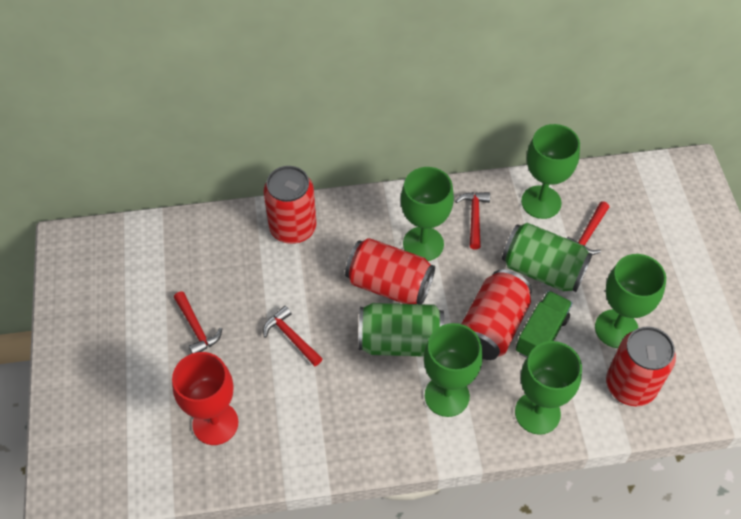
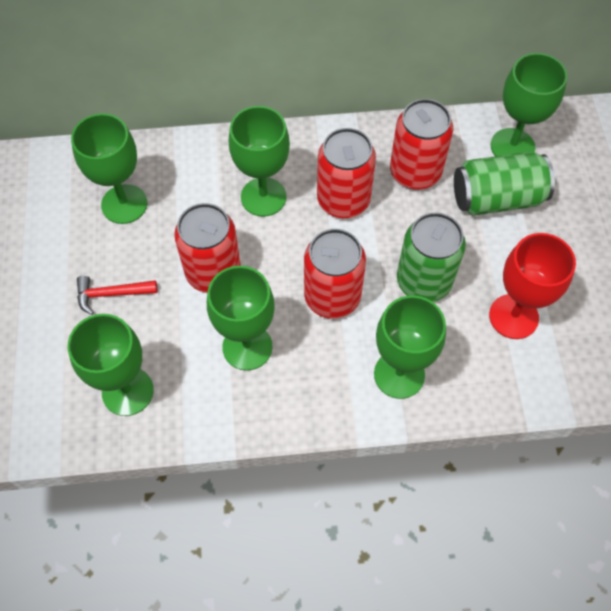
green goblet: 5 -> 6
green truck: 1 -> 0
red hammer: 4 -> 1

